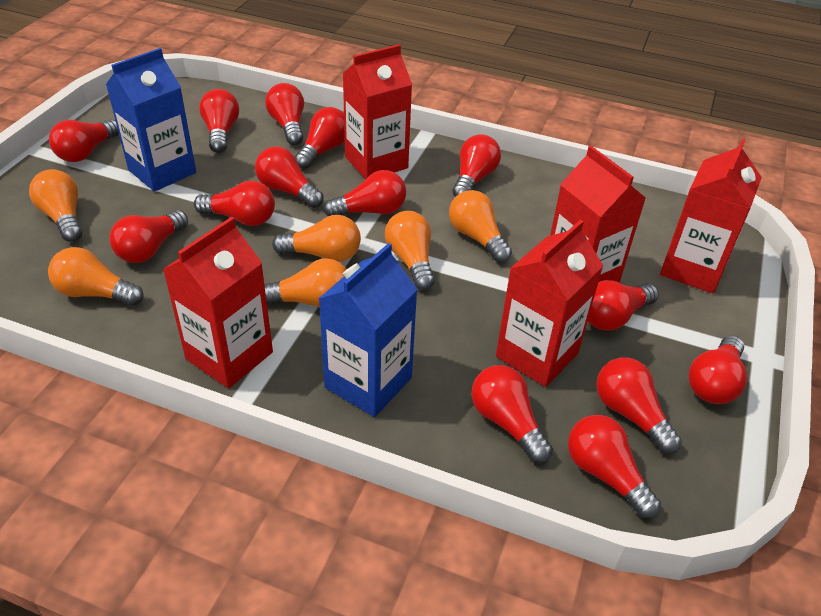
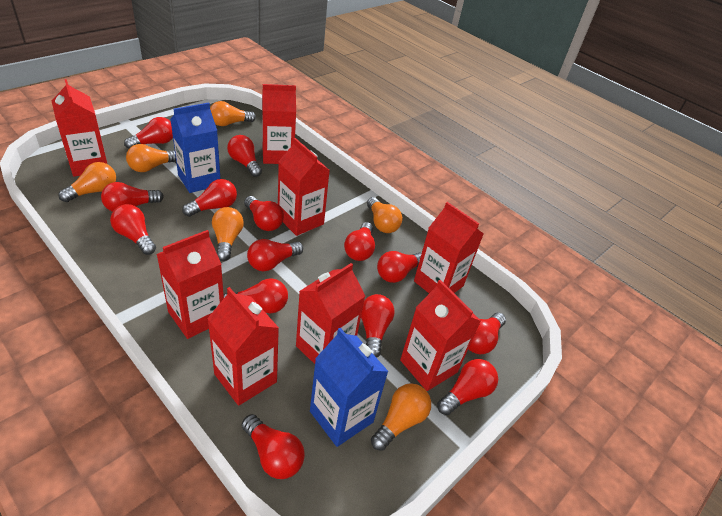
red carton: 5 -> 8

